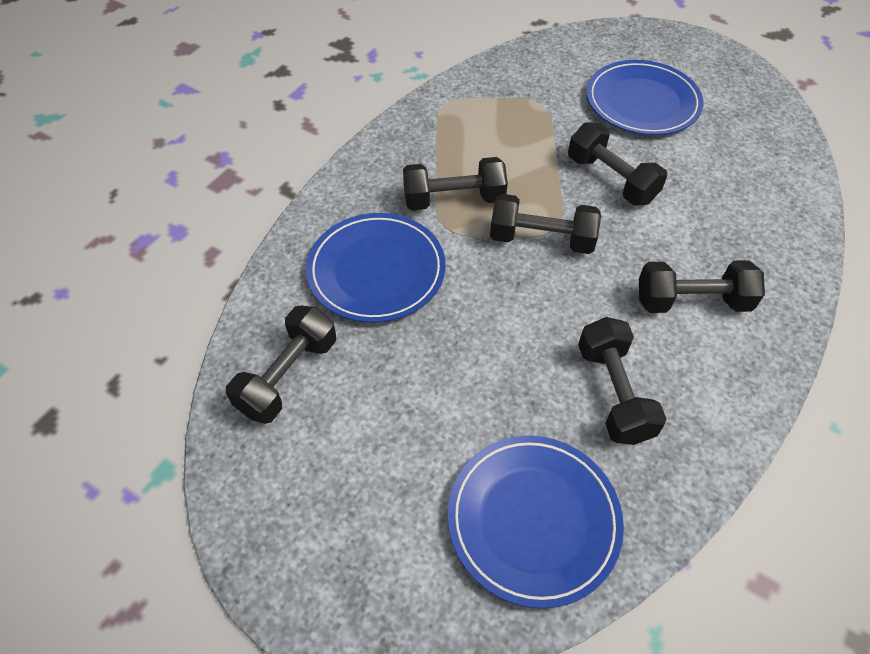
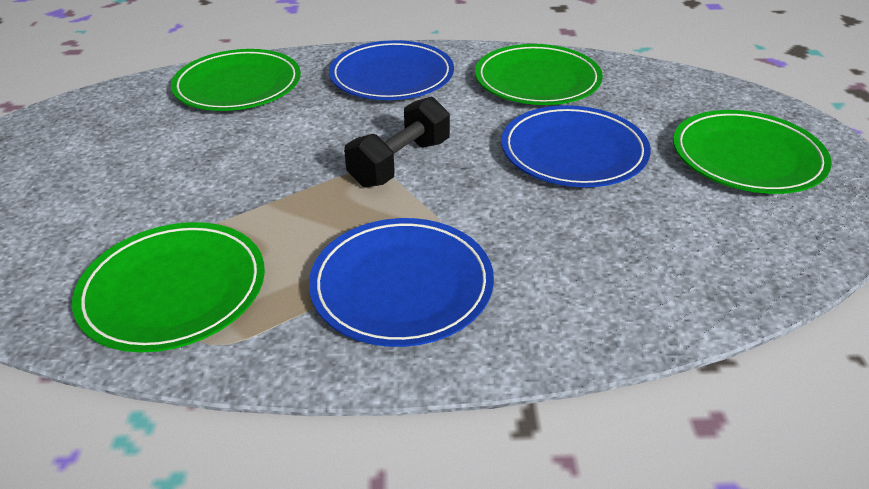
black dumbbell: 6 -> 1
green plate: 0 -> 4

